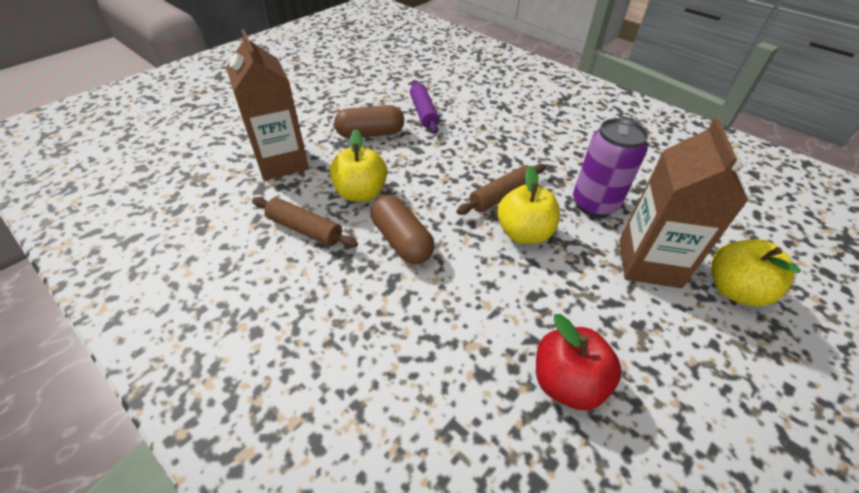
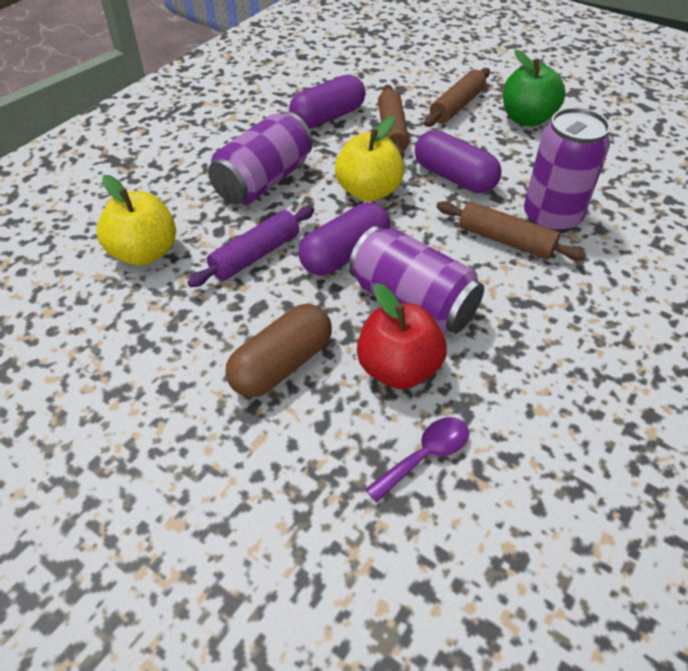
brown capsule: 2 -> 1
brown carton: 2 -> 0
brown rolling pin: 2 -> 3
green apple: 0 -> 1
purple can: 1 -> 3
purple capsule: 0 -> 3
purple spoon: 0 -> 1
yellow apple: 3 -> 2

